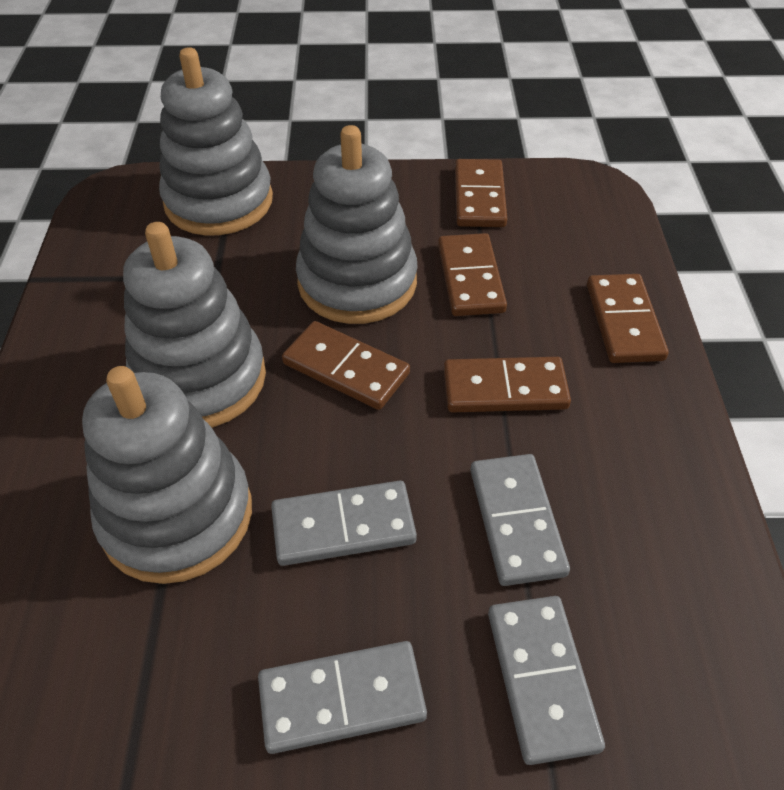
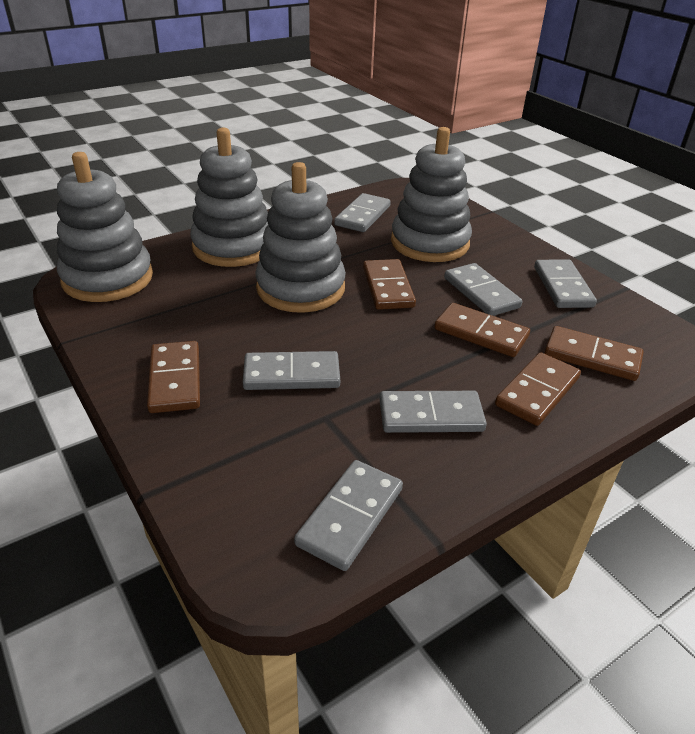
grey domino: 4 -> 6

